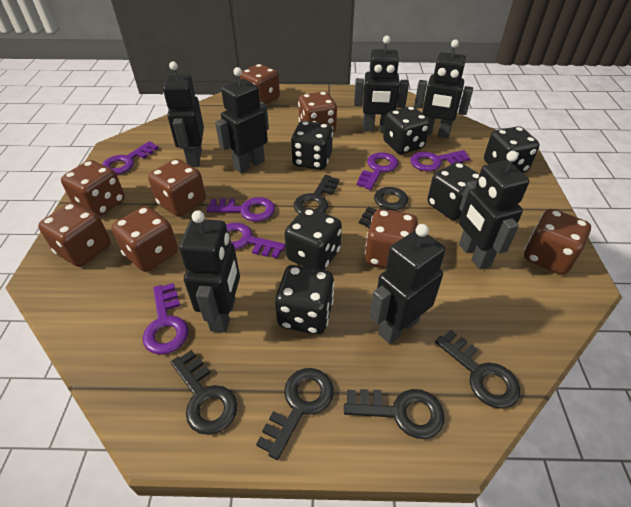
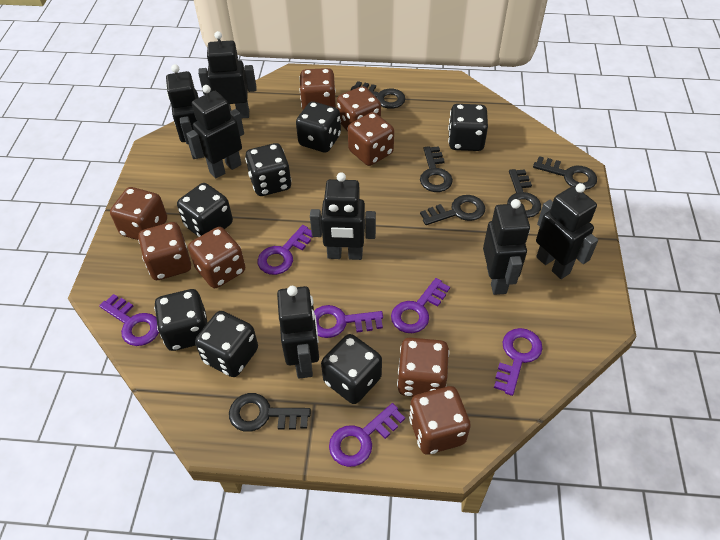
black dice: 6 -> 7

